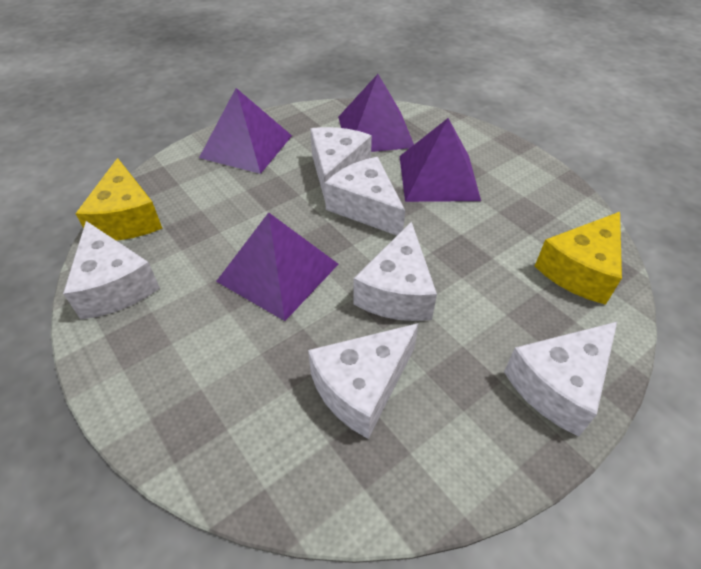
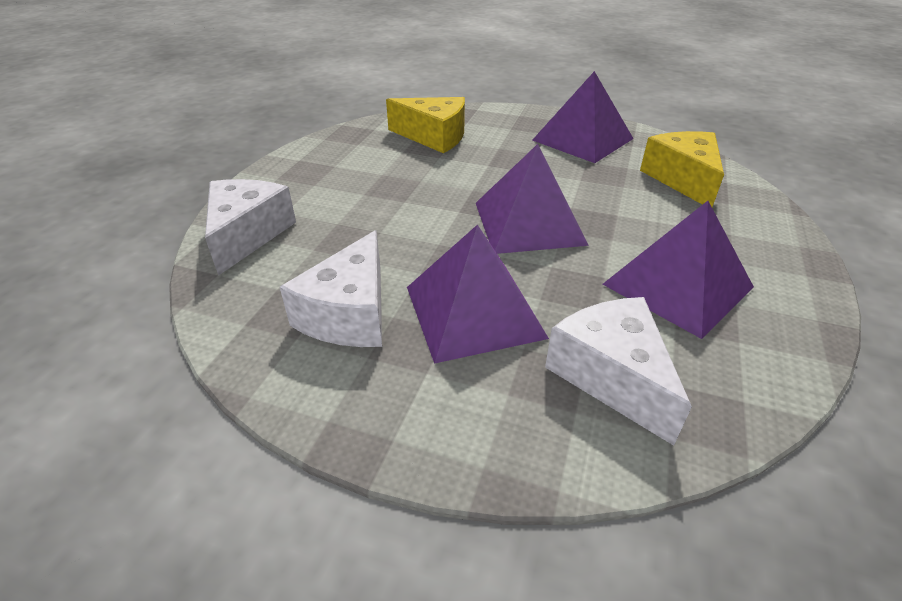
white cheese: 6 -> 3

